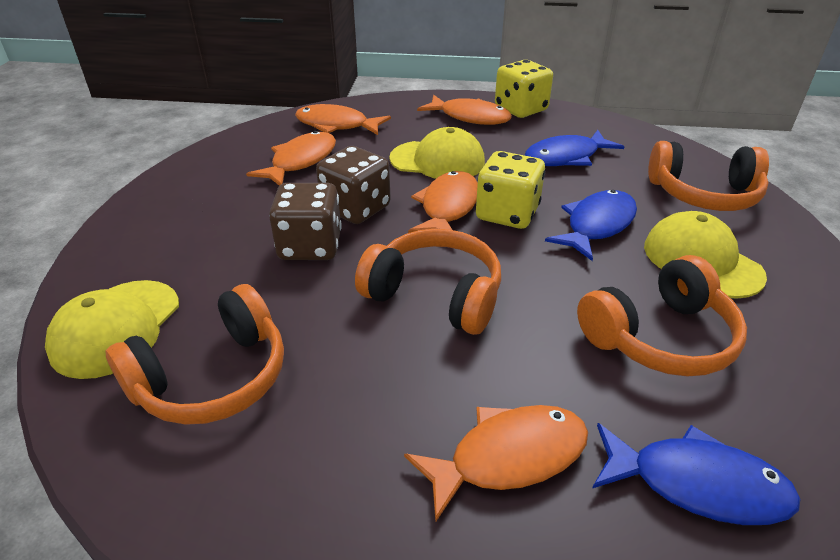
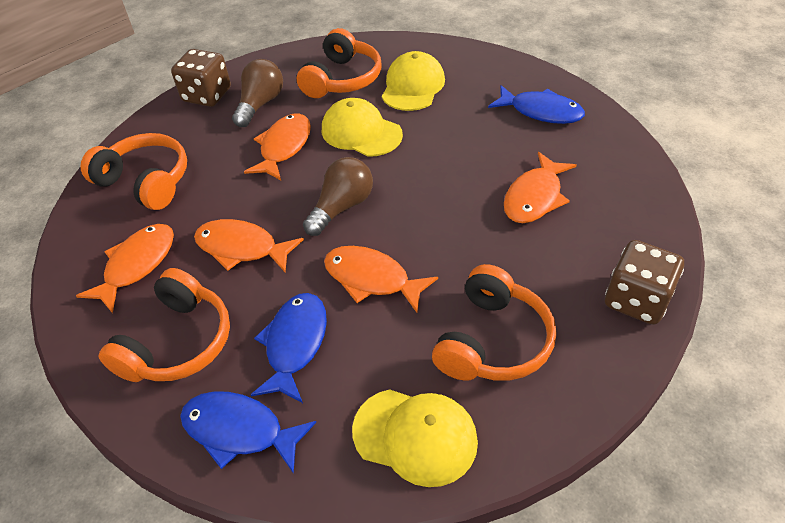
brown light bulb: 0 -> 2
yellow dice: 2 -> 0

